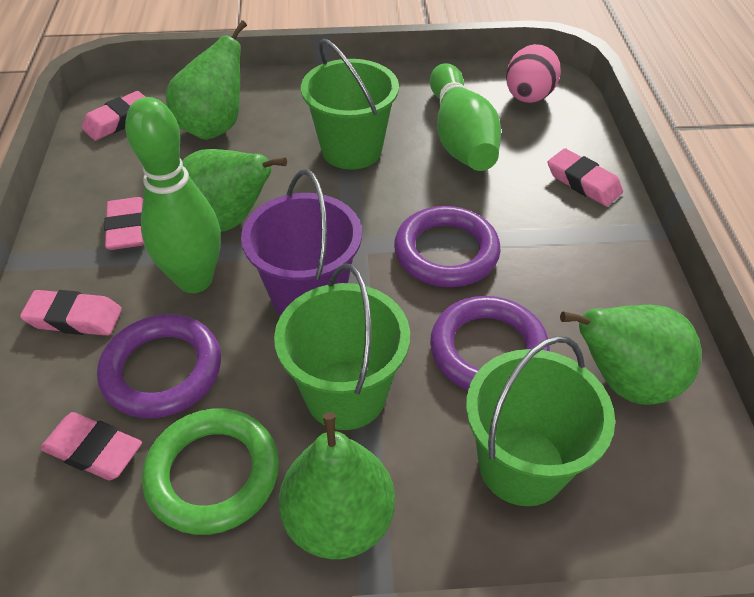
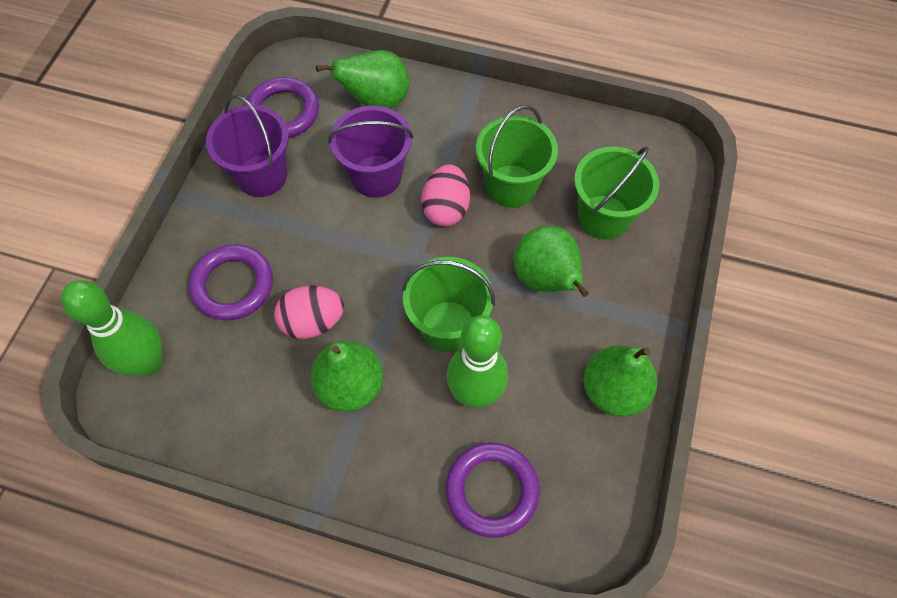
green ring: 1 -> 0
pink egg: 1 -> 2
pink eraser: 5 -> 0
purple bucket: 1 -> 2

